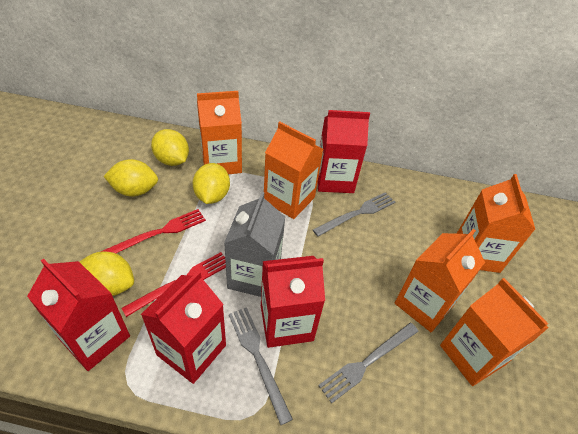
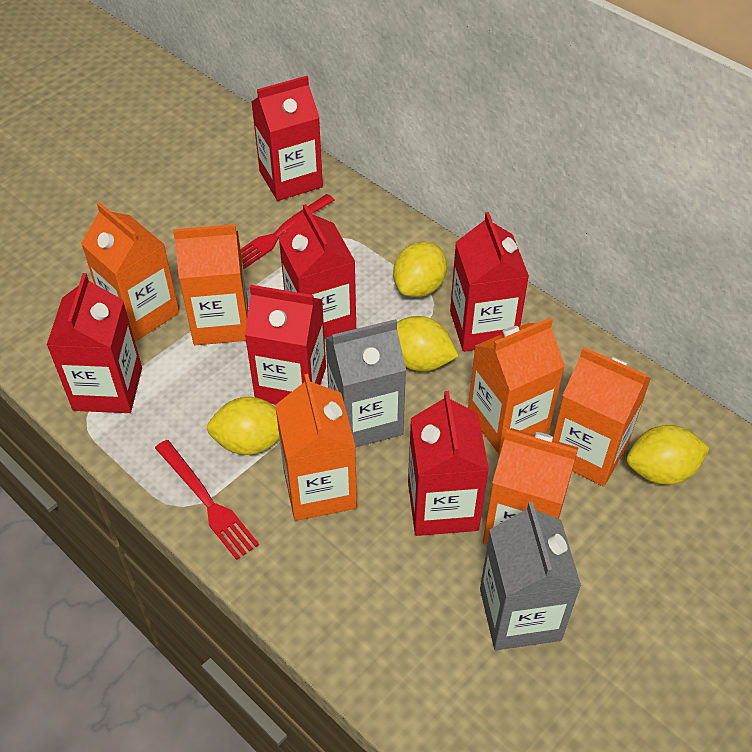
grey carton: 1 -> 2
grey fork: 3 -> 0
orange carton: 5 -> 6
red carton: 4 -> 6

